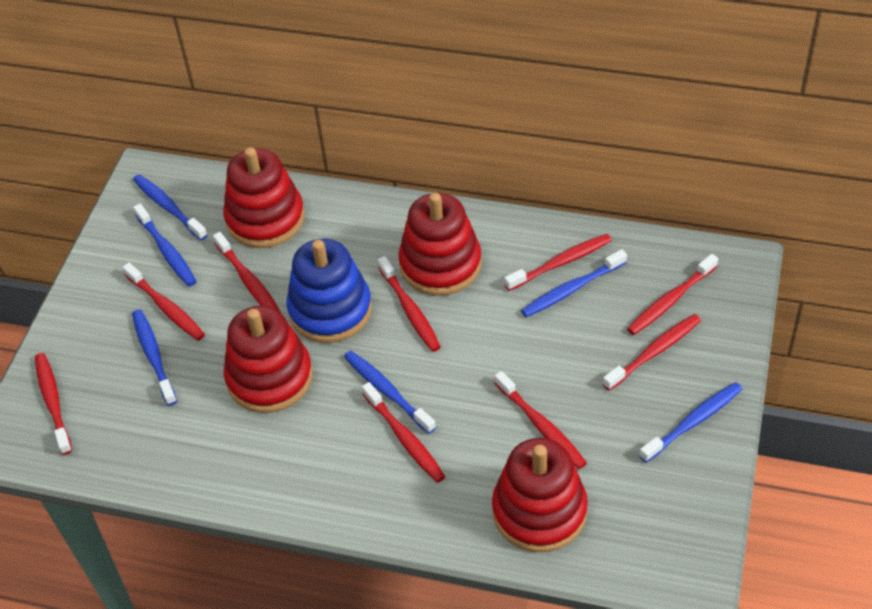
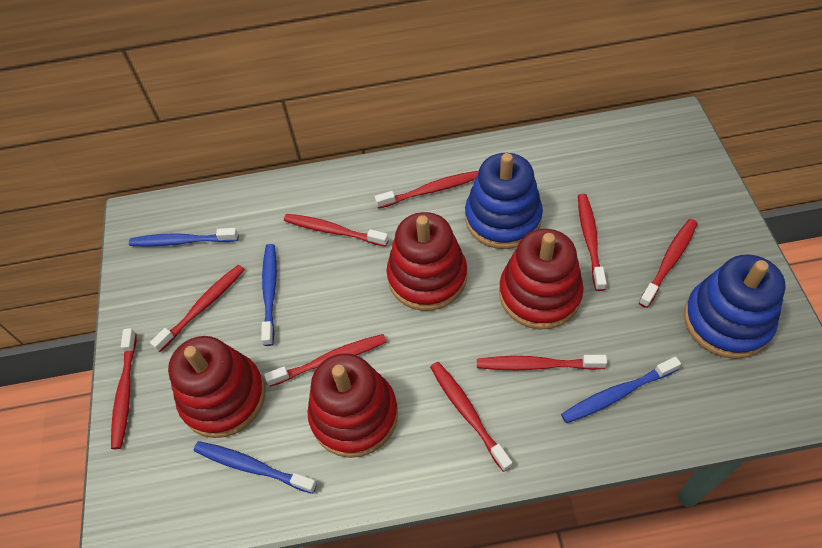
blue stacking toy: 1 -> 2
blue toothbrush: 6 -> 4

